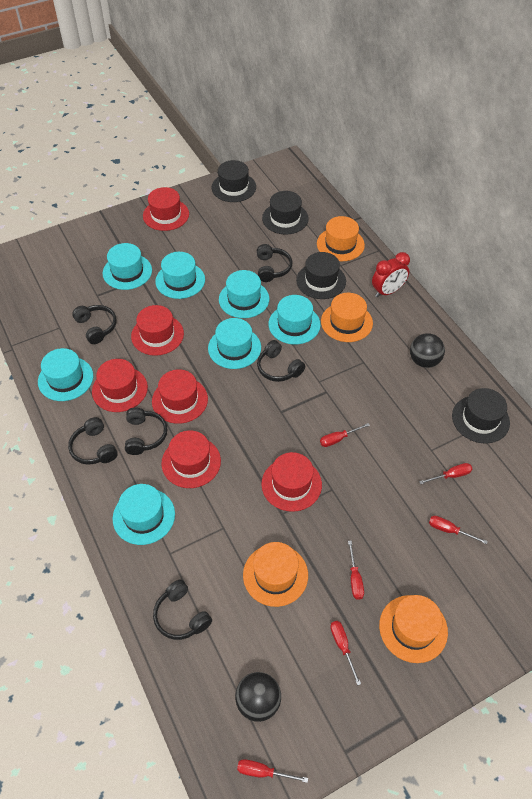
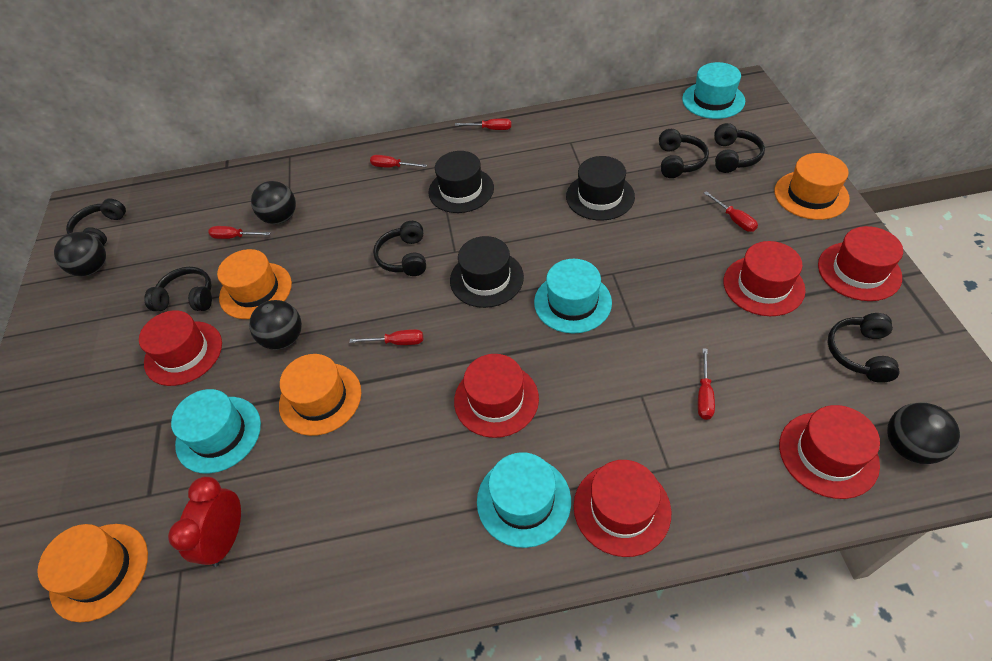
black ball: 2 -> 4
black hat: 4 -> 3
turquoise hat: 7 -> 4

